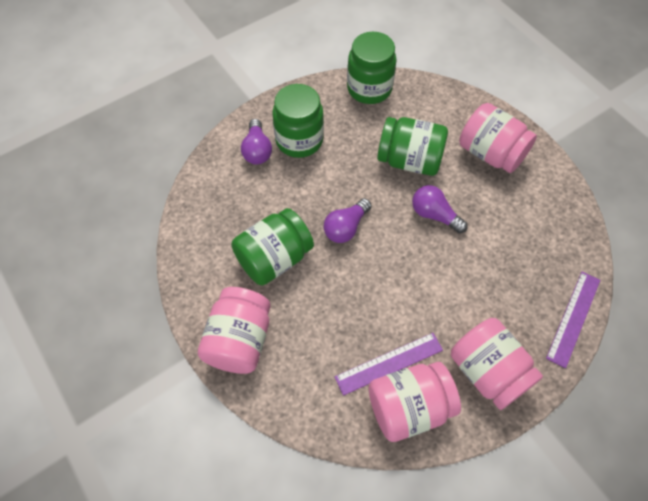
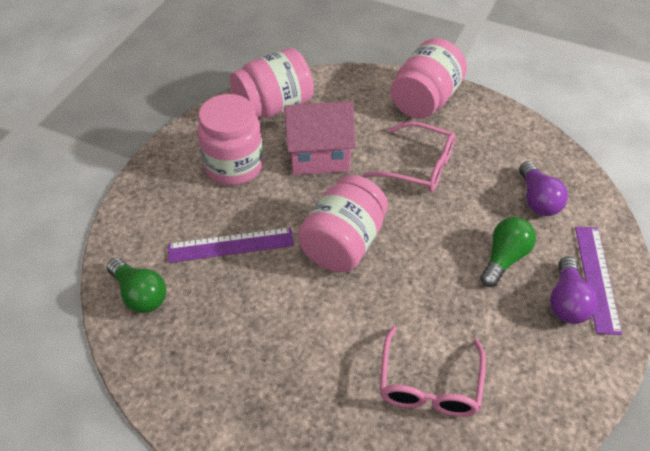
green jar: 4 -> 0
green light bulb: 0 -> 2
pink glasses: 0 -> 2
pink house: 0 -> 1
purple light bulb: 3 -> 2

